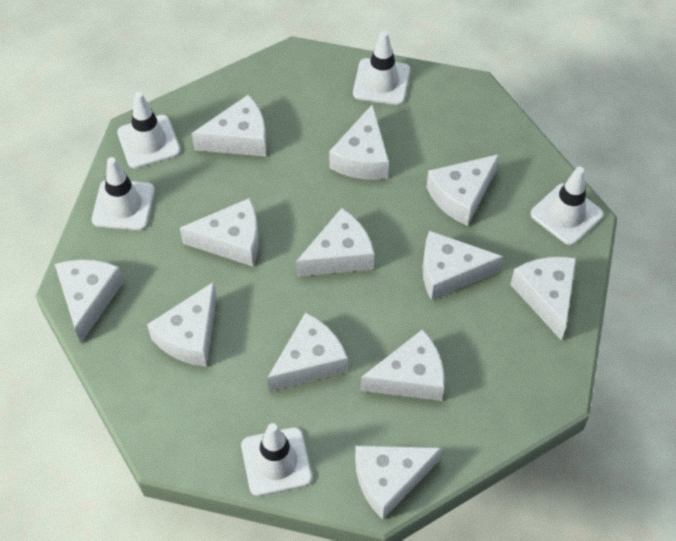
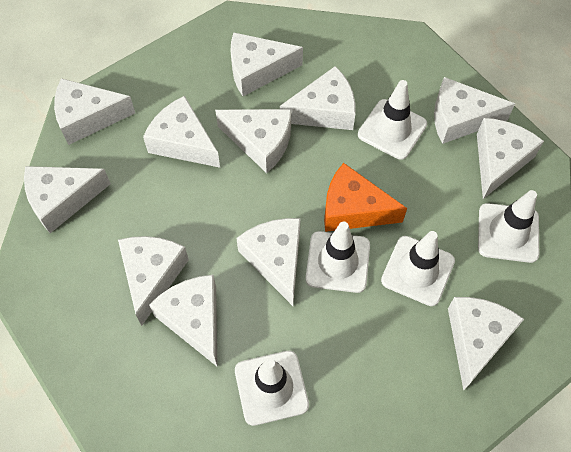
orange cheese: 0 -> 1

